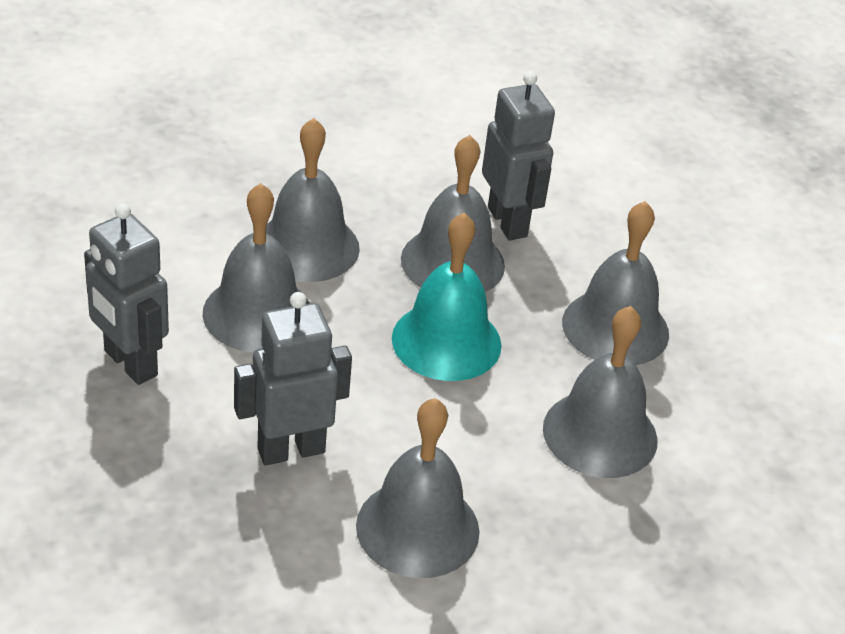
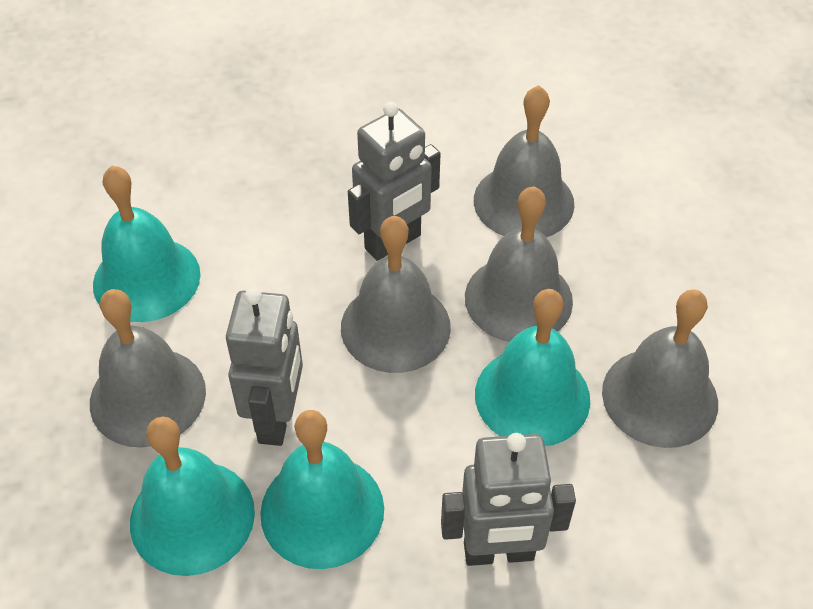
grey bell: 6 -> 5
turquoise bell: 1 -> 4

